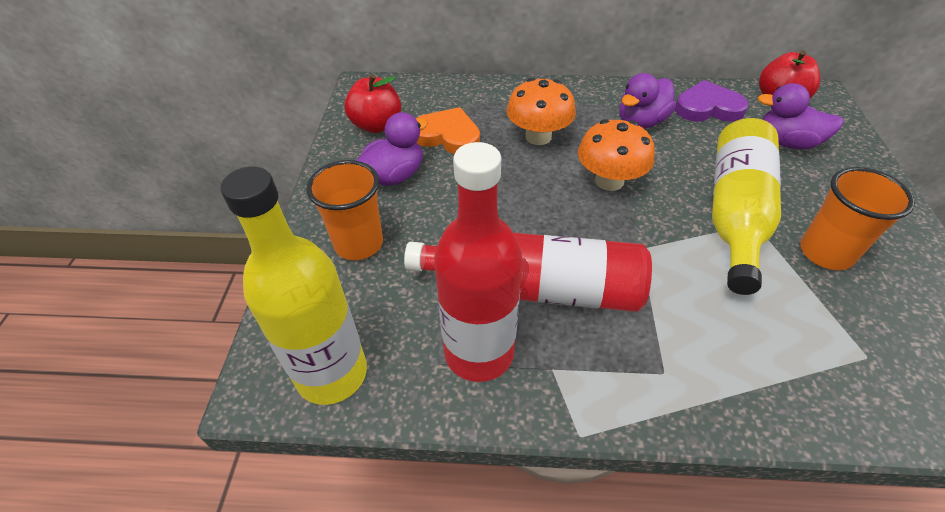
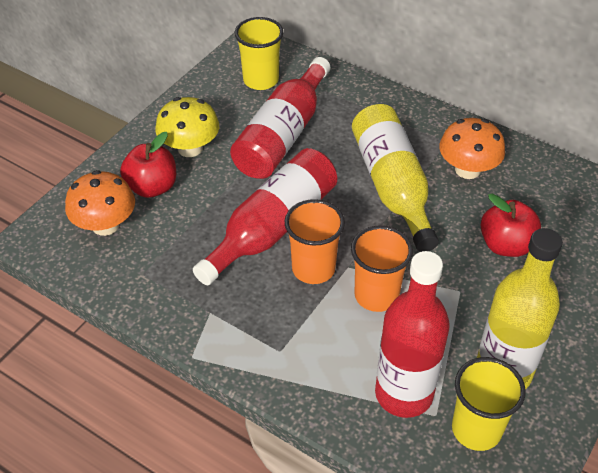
orange heart: 1 -> 0
purple duck: 3 -> 0
purple heart: 1 -> 0
red bottle: 2 -> 3
yellow cup: 0 -> 2
yellow mushroom: 0 -> 1

